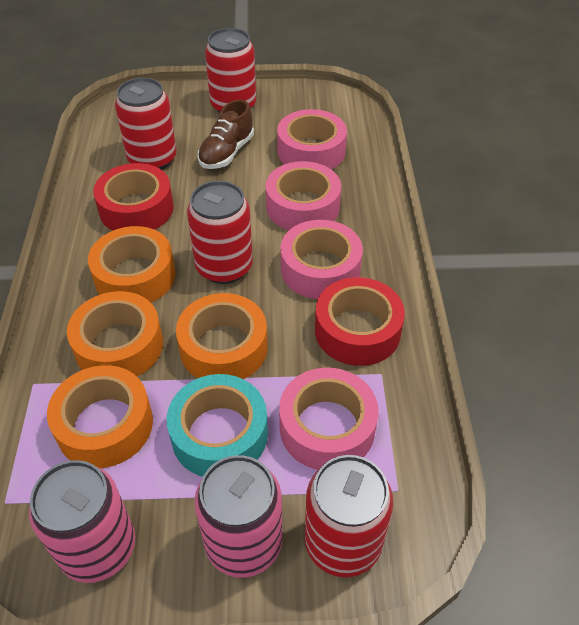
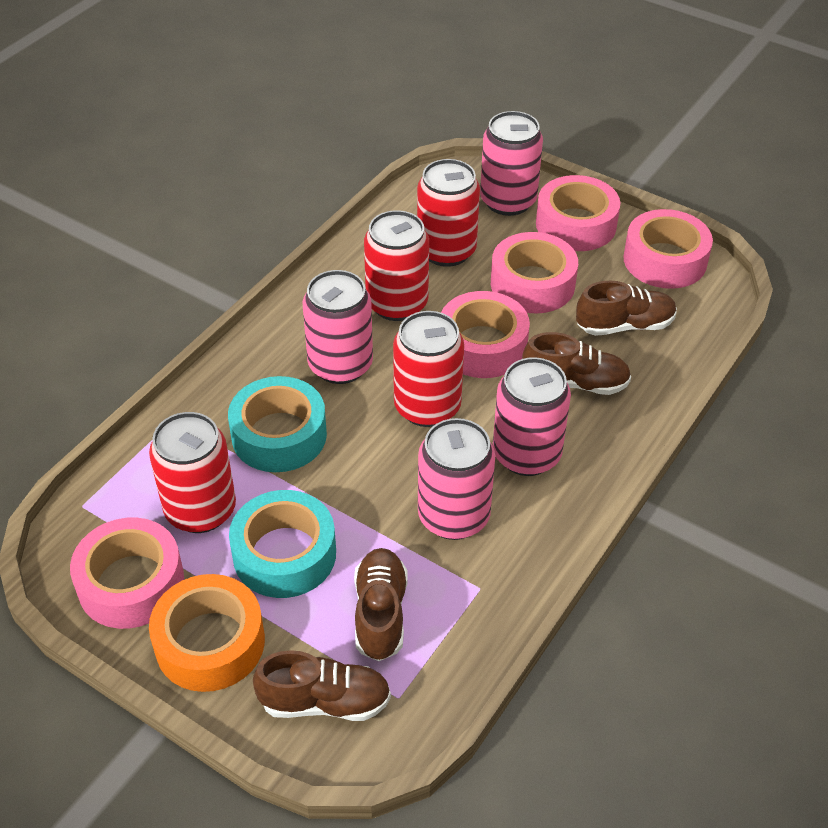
brown shoe: 1 -> 4
orange tape: 4 -> 1
pink can: 2 -> 4
pink tape: 4 -> 5
red tape: 2 -> 0
turquoise tape: 1 -> 2

